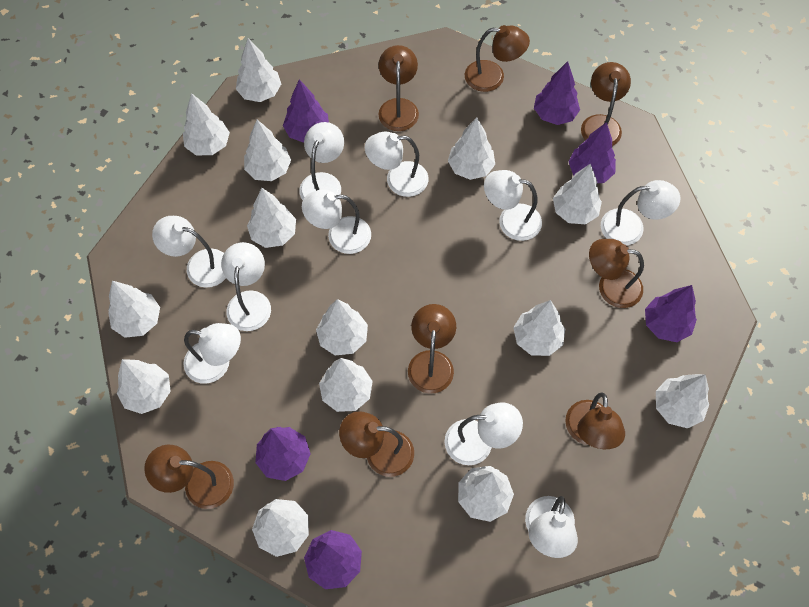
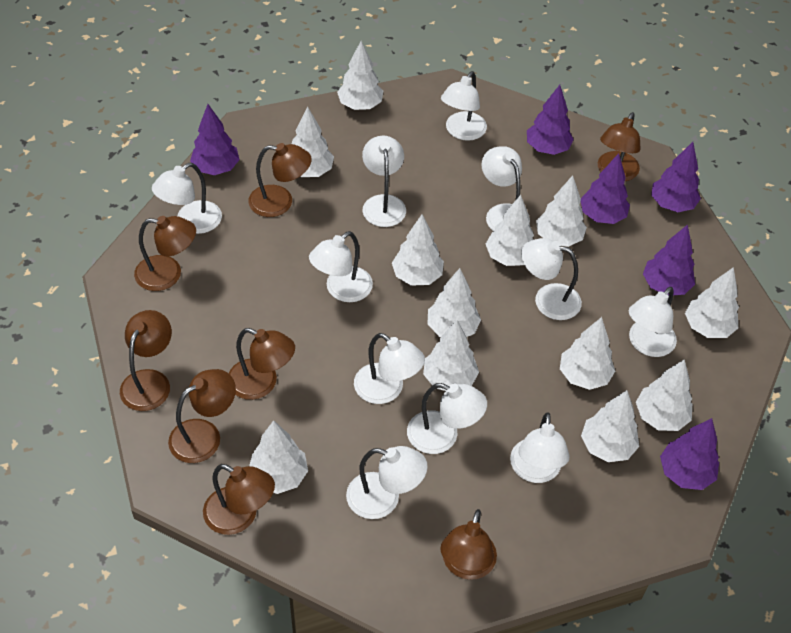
white lamp: 10 -> 11
white tree: 14 -> 12

